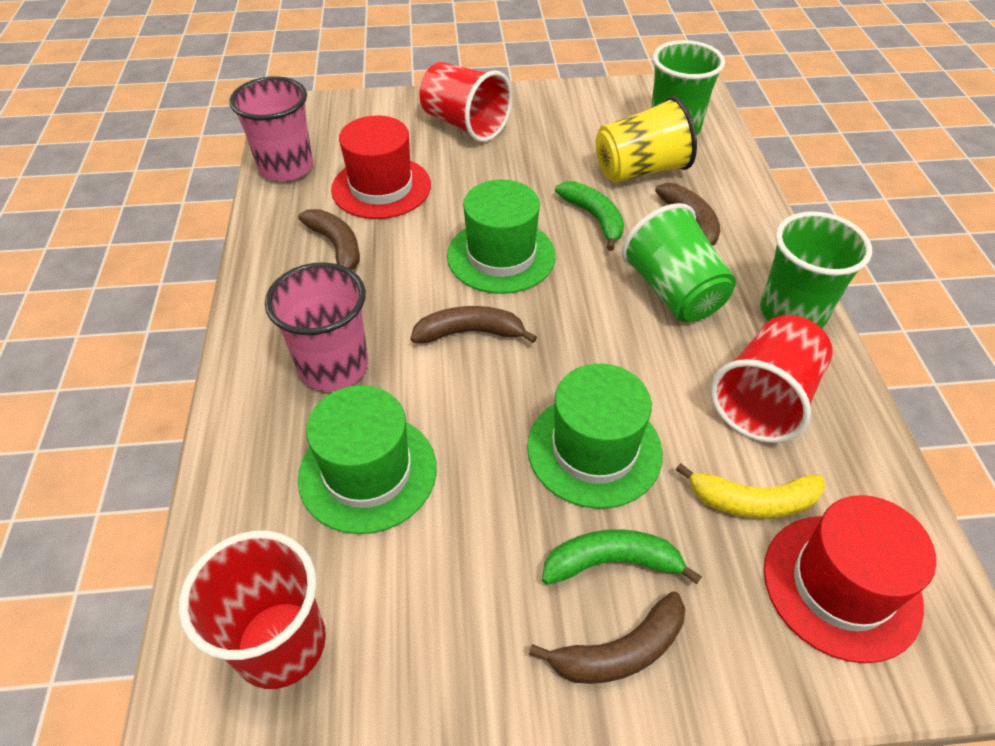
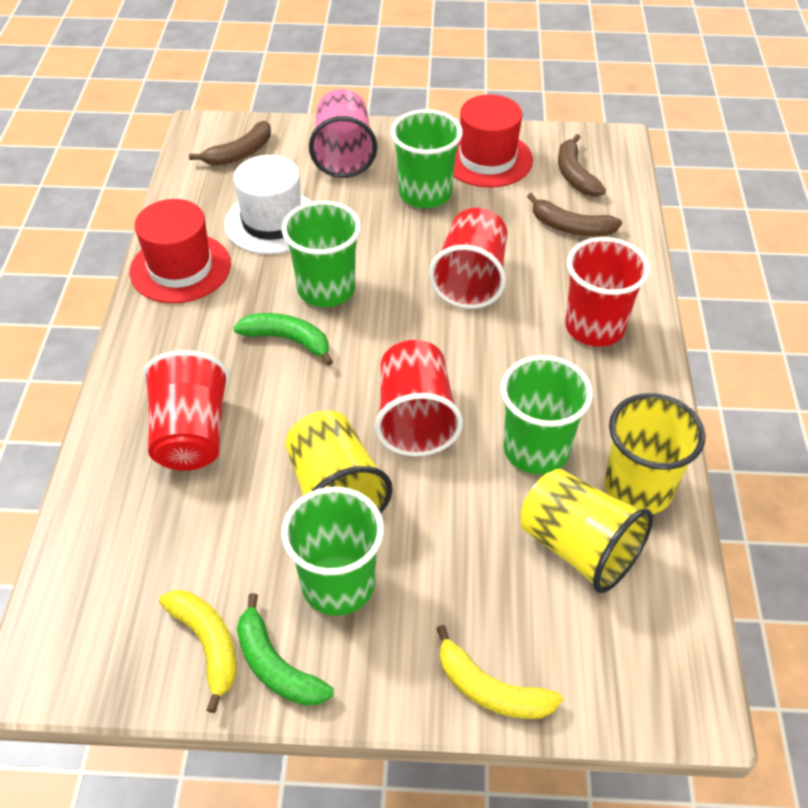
brown banana: 4 -> 3
green cup: 3 -> 4
green hat: 3 -> 0
pink cup: 2 -> 1
red cup: 3 -> 4
white hat: 0 -> 1
yellow banana: 1 -> 2
yellow cup: 1 -> 3

